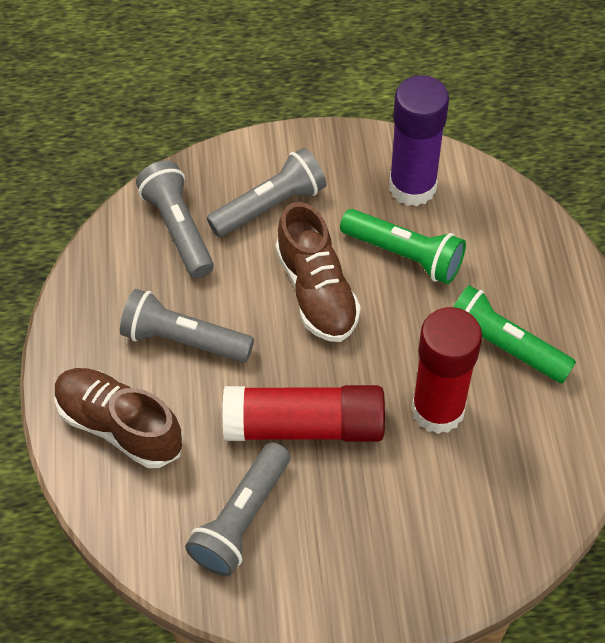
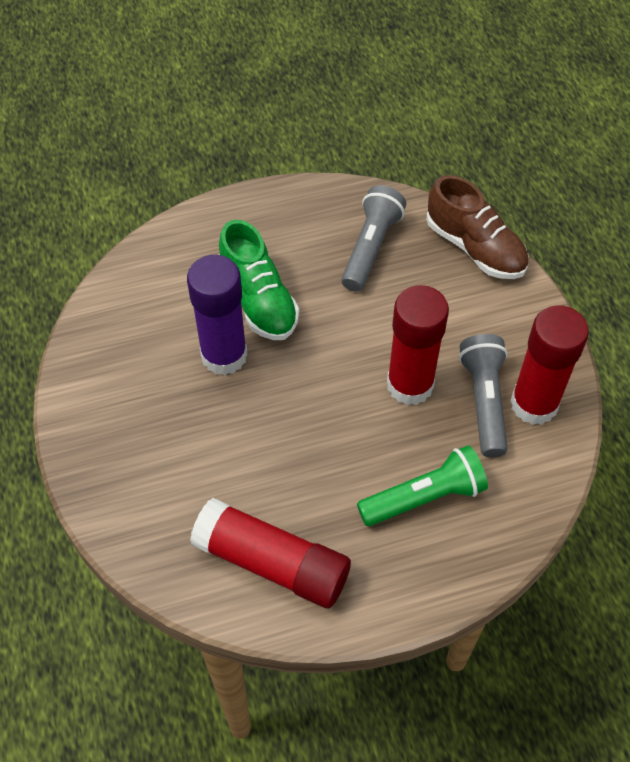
brown shoe: 2 -> 1
green flashlight: 2 -> 1
green shoe: 0 -> 1
grey flashlight: 4 -> 2
red glue stick: 2 -> 3

